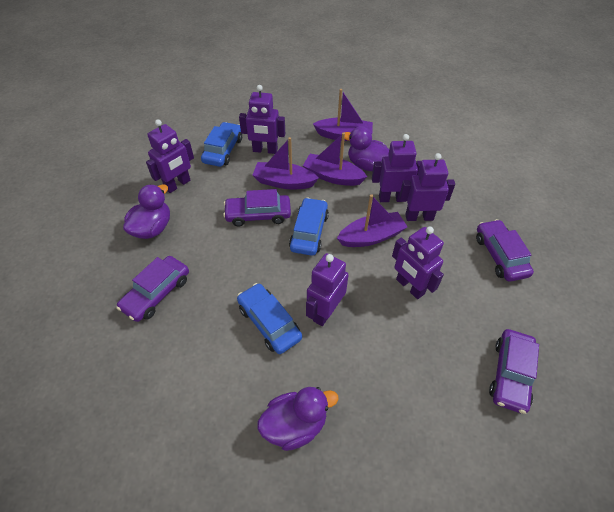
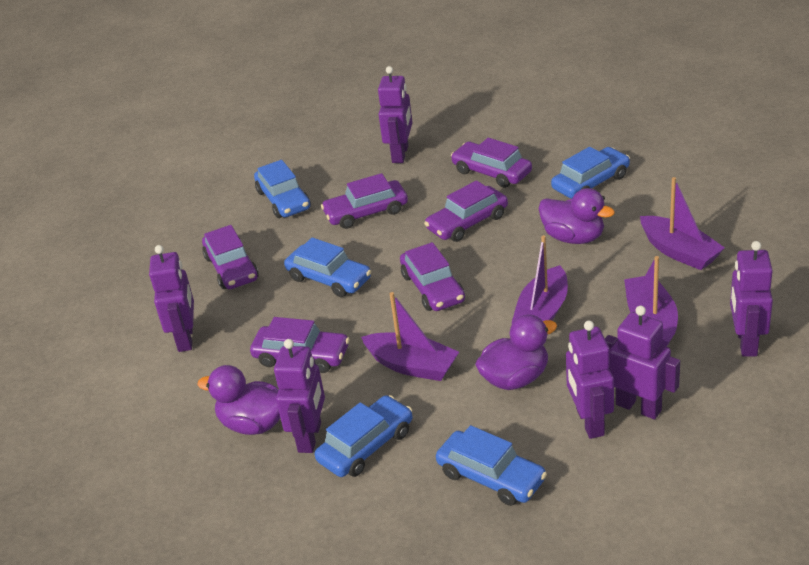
blue car: 3 -> 5
purple car: 4 -> 6

